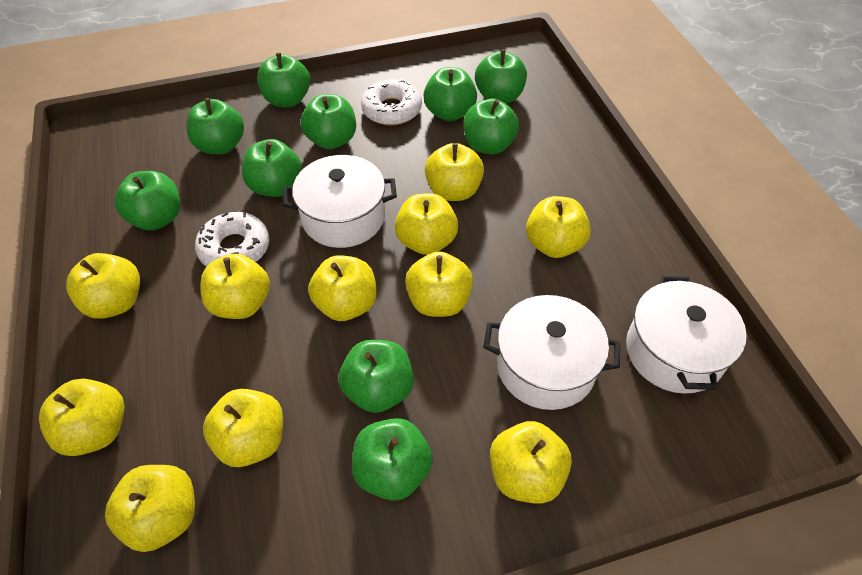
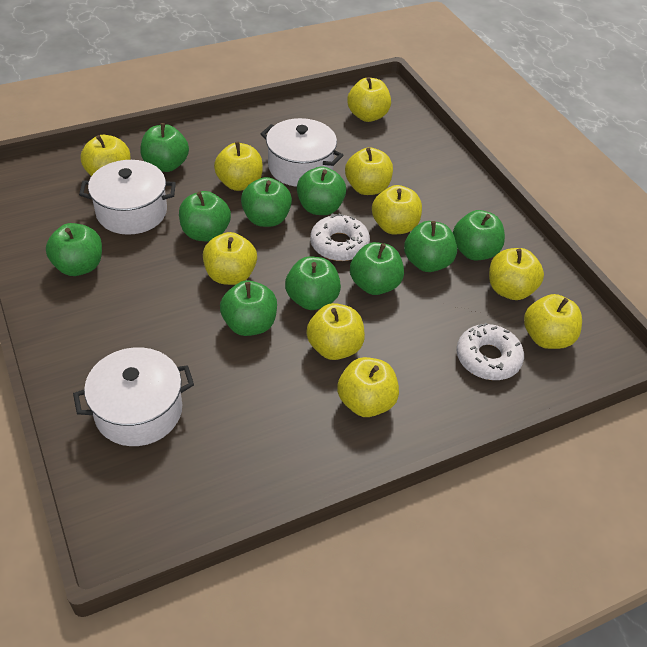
yellow apple: 11 -> 10

